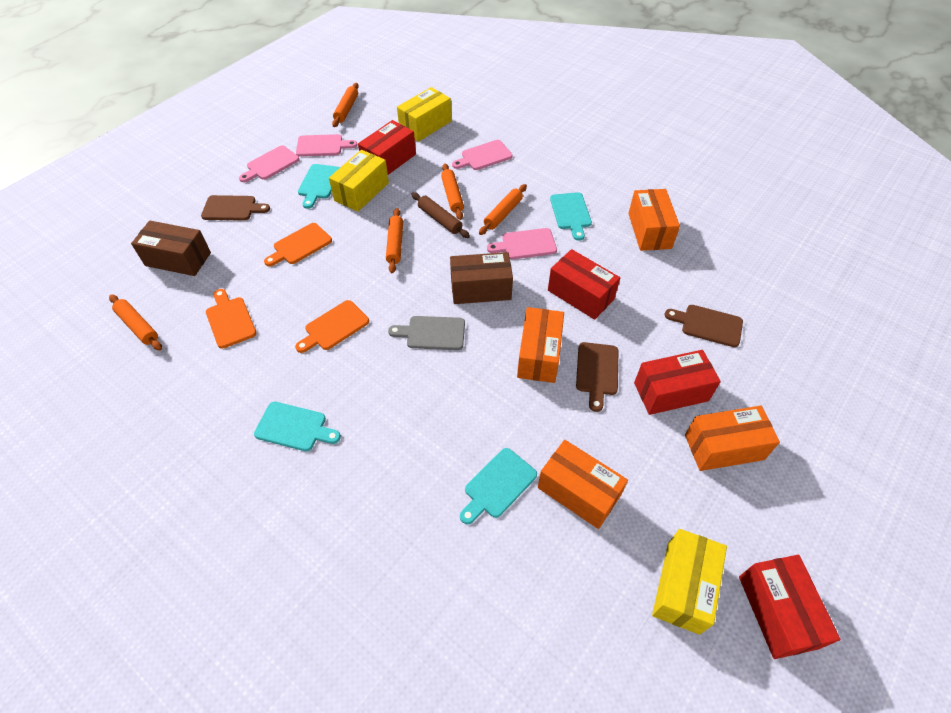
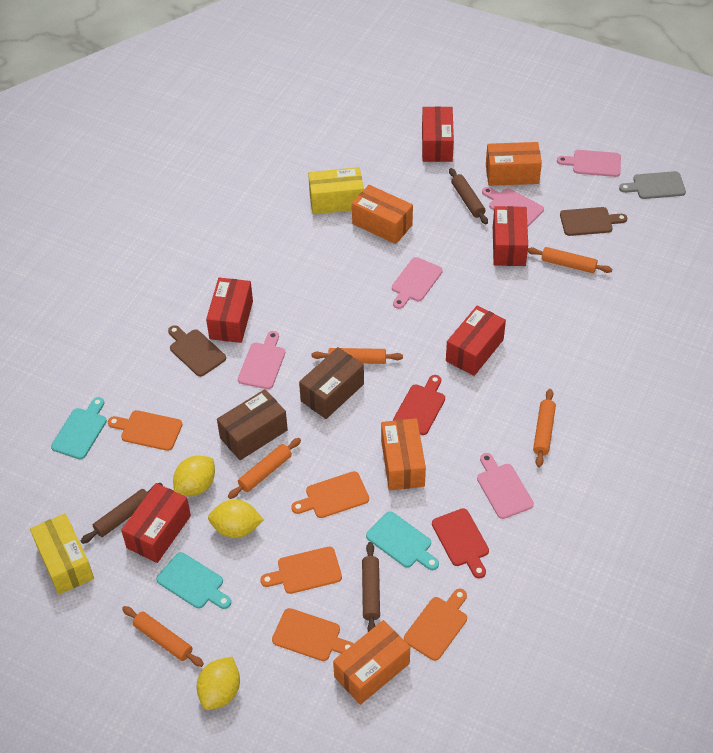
brown cutting board: 3 -> 2
brown rolling pin: 1 -> 3
orange cutting board: 3 -> 5
pink cutting board: 4 -> 5
red box: 4 -> 5
red cutting board: 0 -> 2
turquoise cutting board: 4 -> 3
yellow box: 3 -> 2
yellow lemon: 0 -> 3

